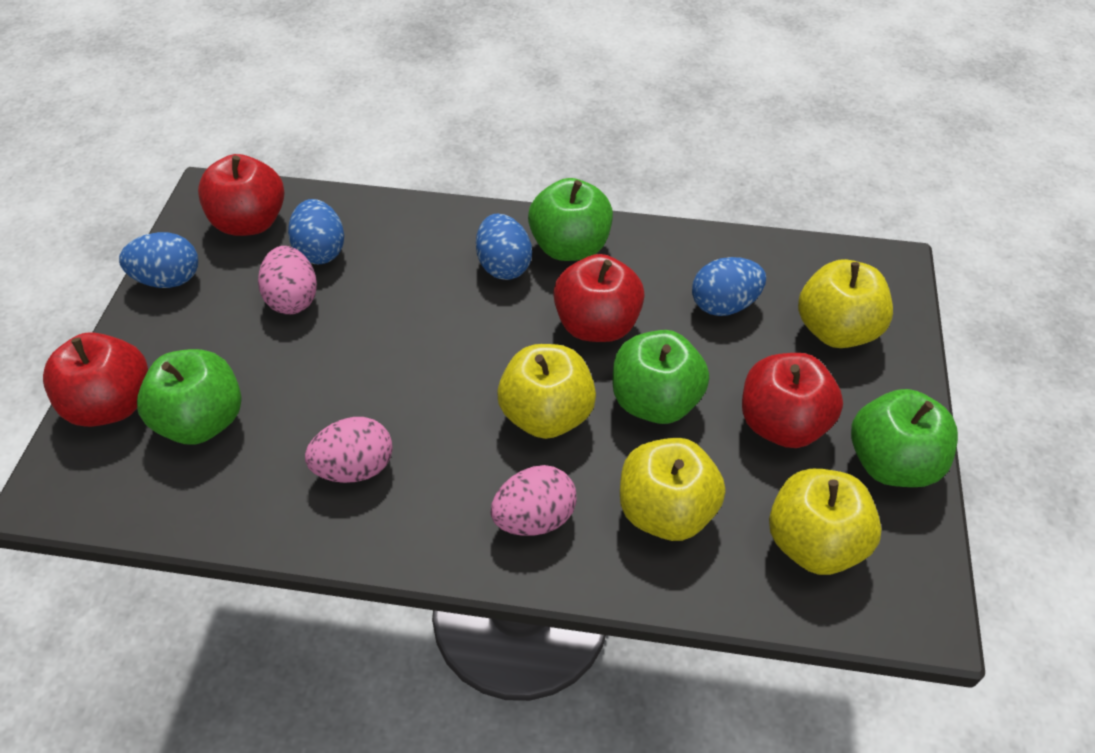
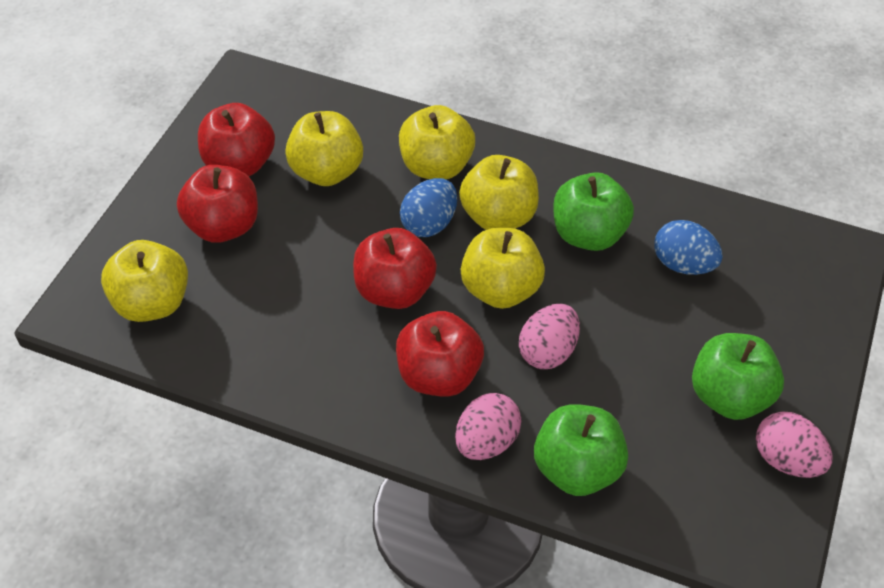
blue egg: 4 -> 2
green apple: 4 -> 3
yellow apple: 4 -> 5

